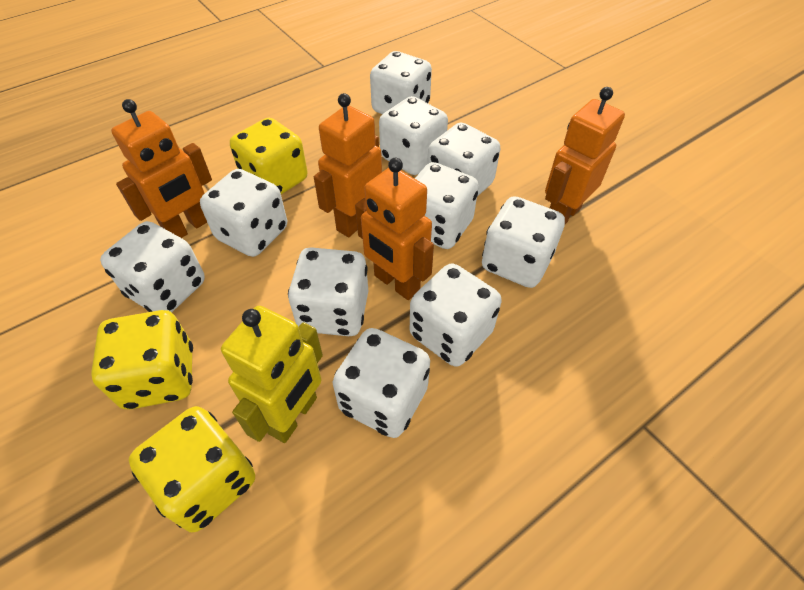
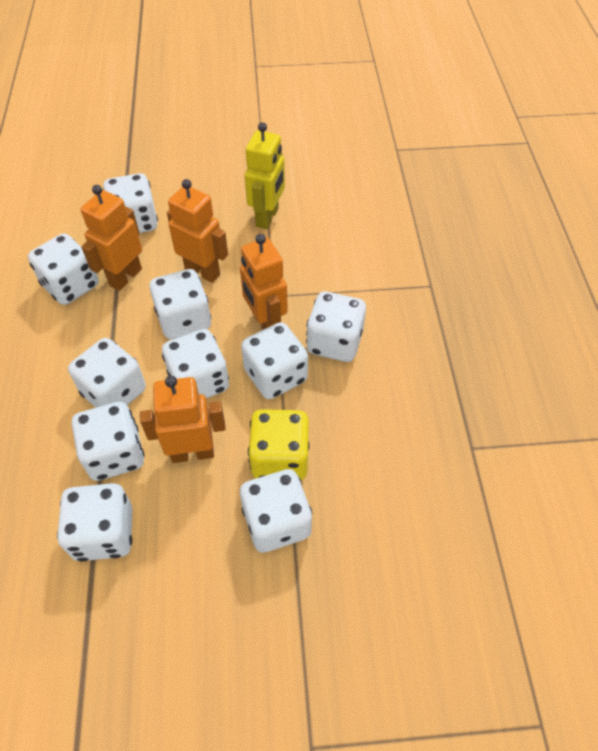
yellow dice: 3 -> 1

